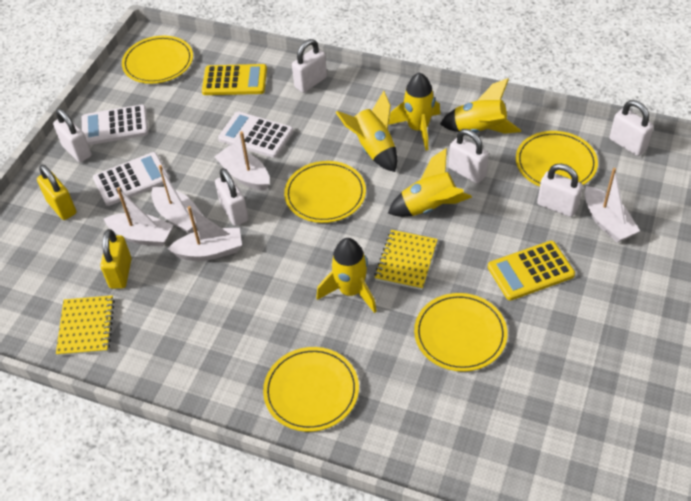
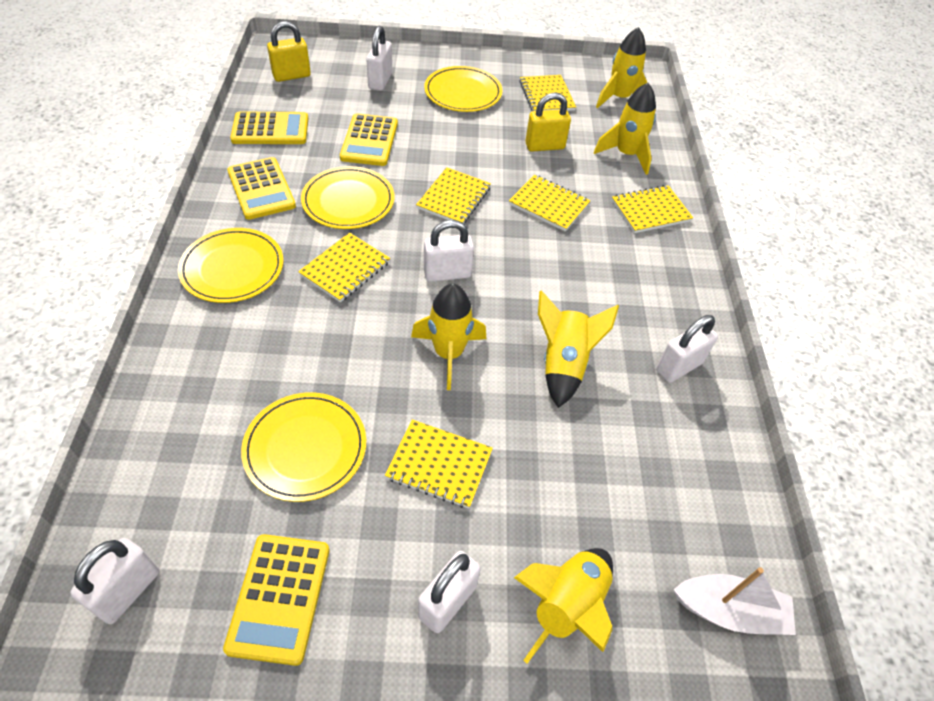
white boat: 5 -> 1
white calculator: 3 -> 0
white padlock: 6 -> 5
yellow calculator: 2 -> 4
yellow notebook: 2 -> 6
yellow plate: 5 -> 4

